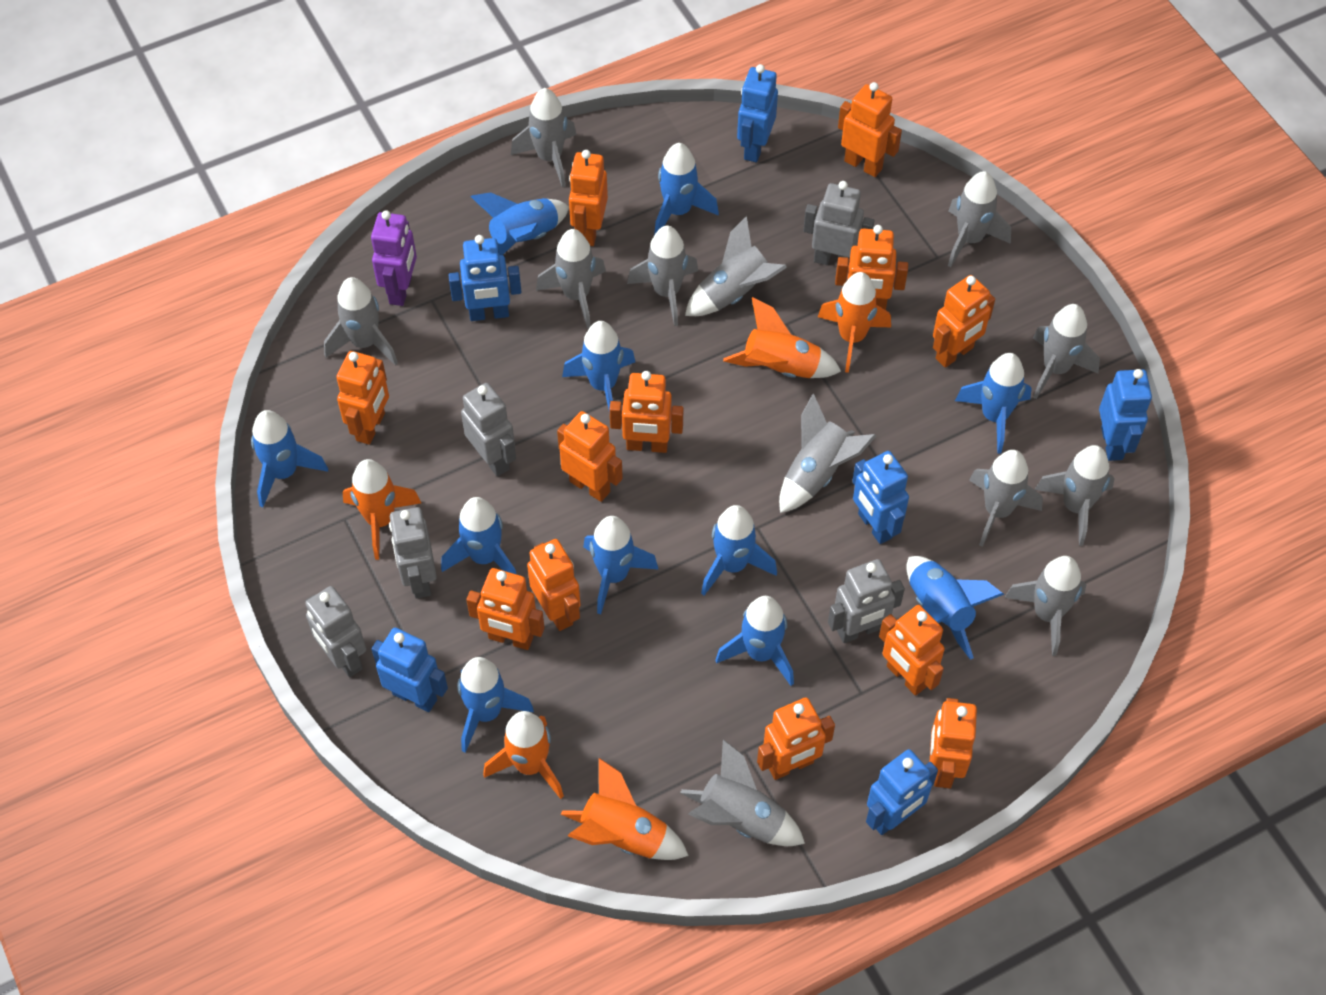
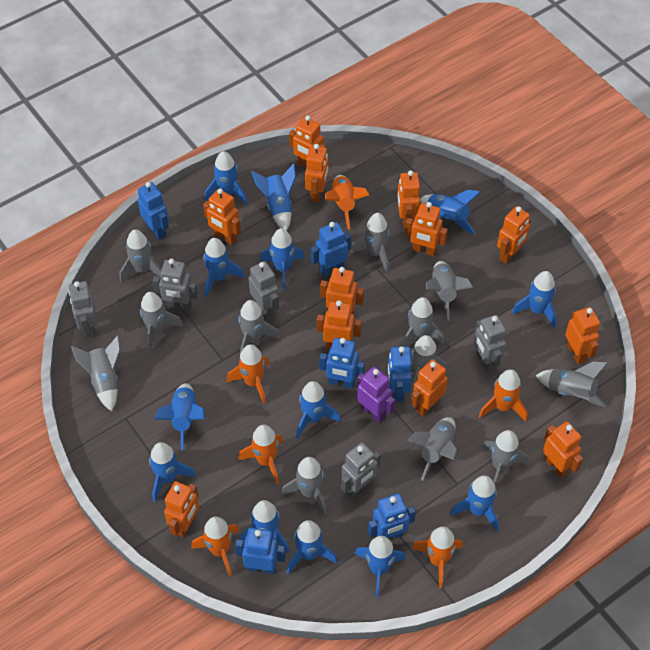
blue rocket: 11 -> 13
orange rocket: 5 -> 6

